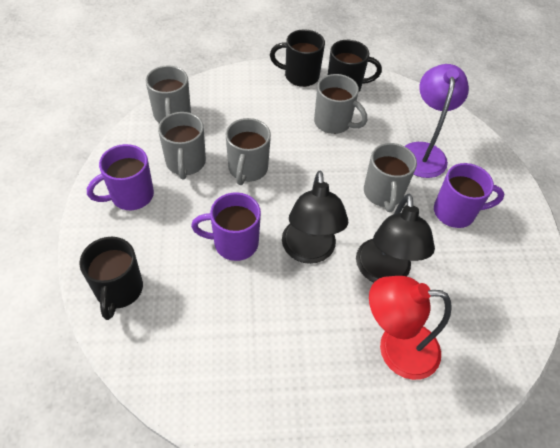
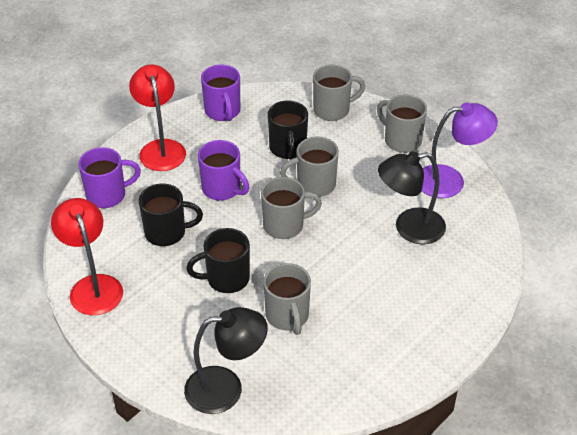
red lamp: 1 -> 2

